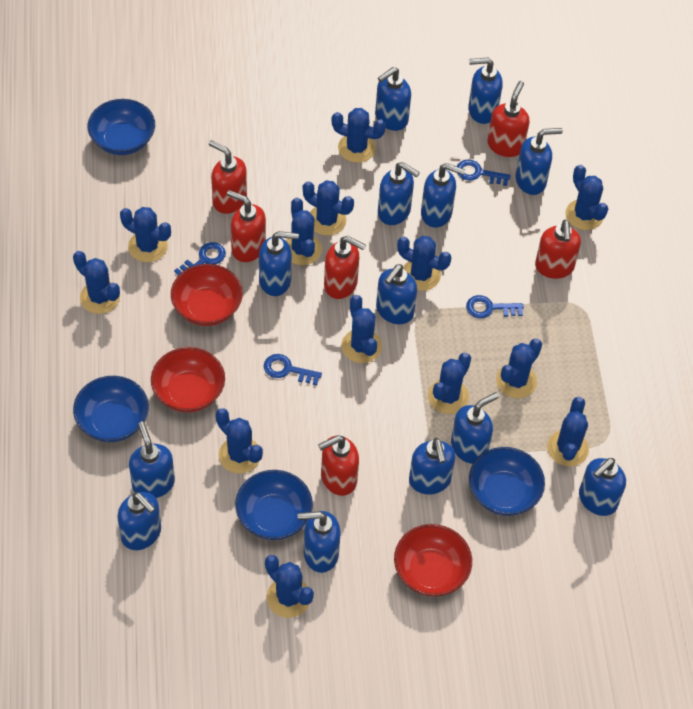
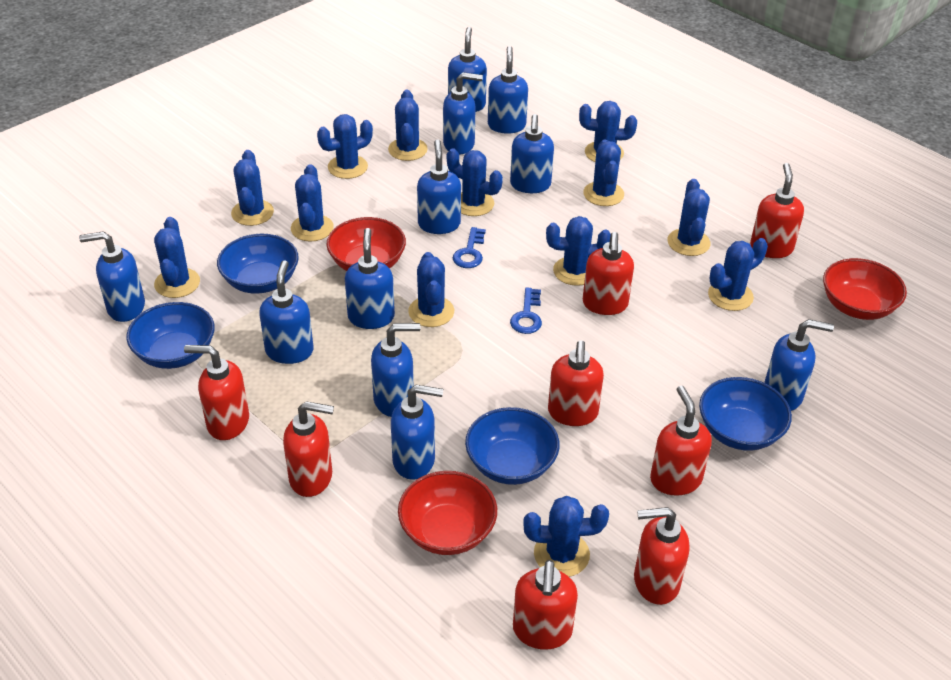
blue key: 4 -> 2
blue soap dispenser: 13 -> 11
red soap dispenser: 6 -> 8

